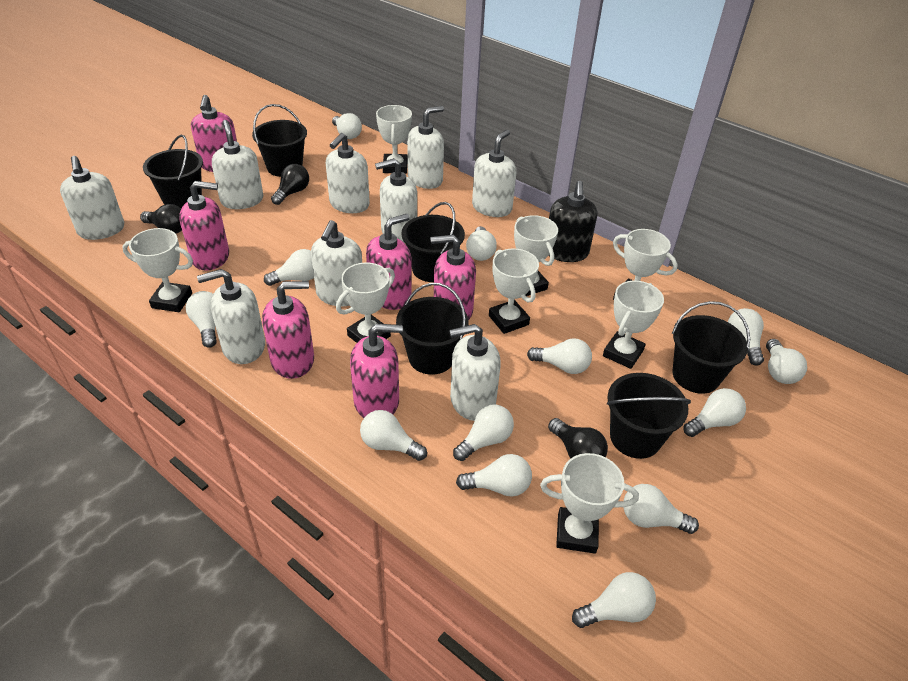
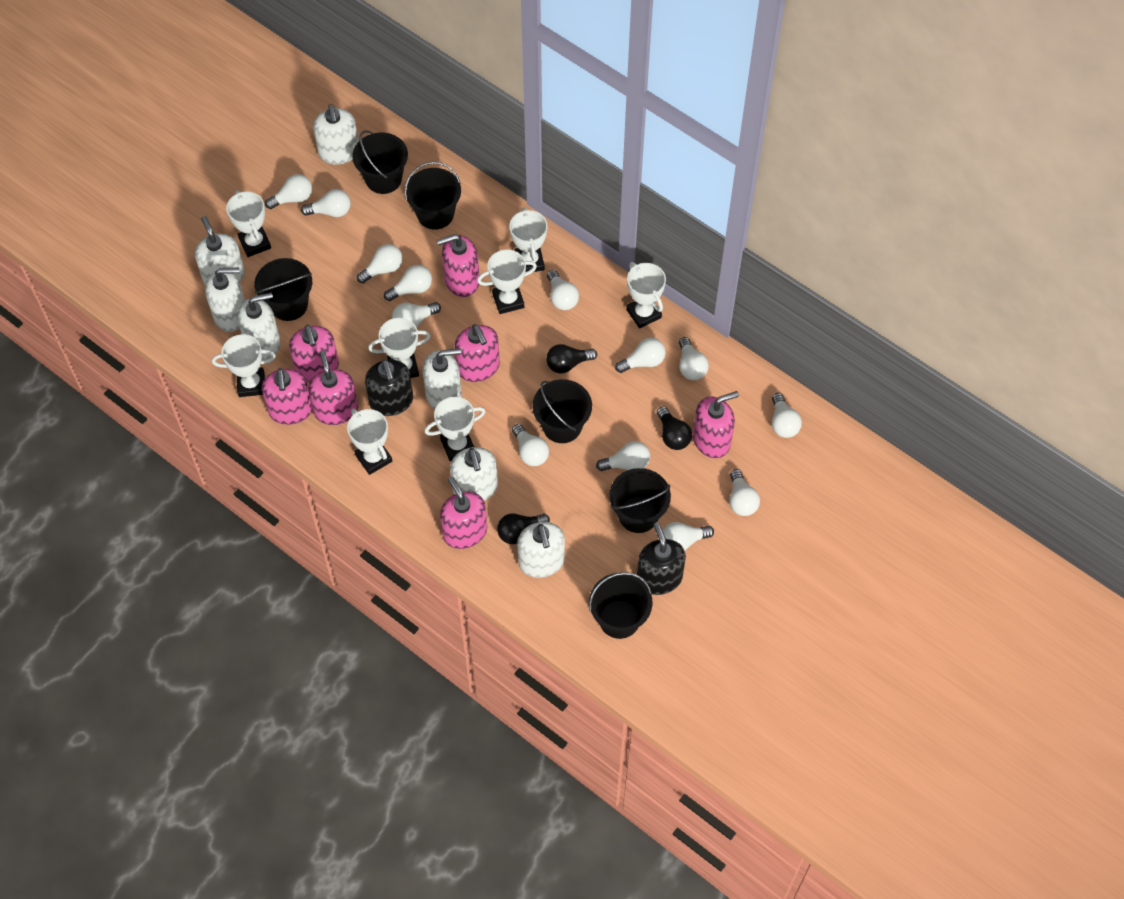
black soap dispenser: 1 -> 2
pink soap dispenser: 6 -> 7
white soap dispenser: 9 -> 7

